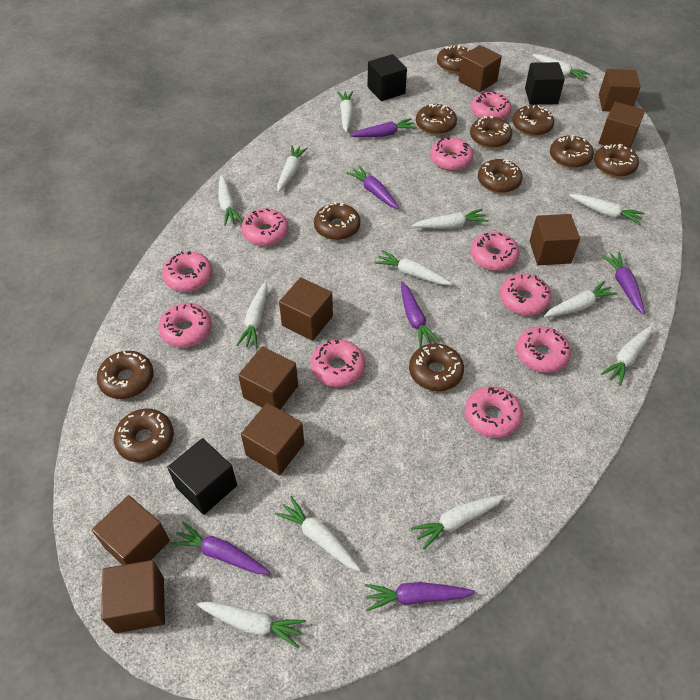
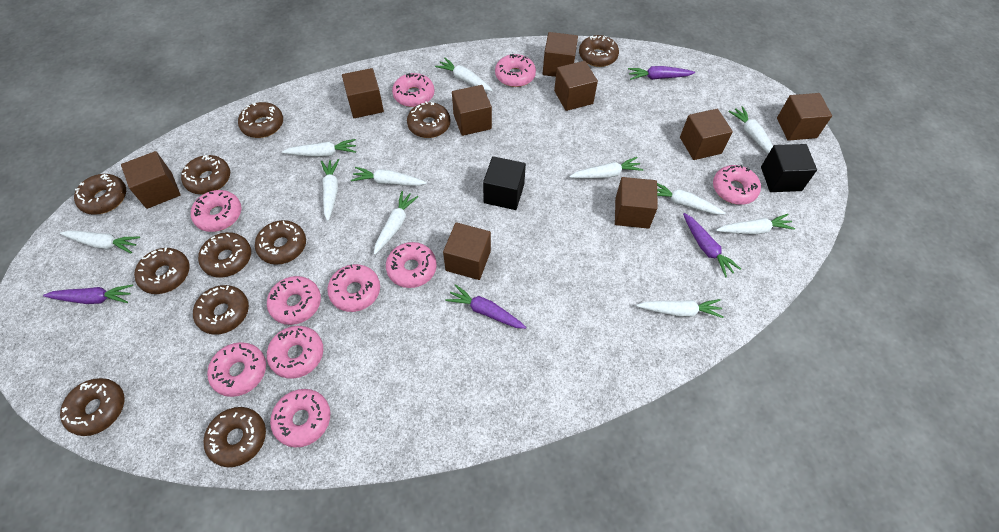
black cube: 3 -> 2
purple carrot: 6 -> 4
white carrot: 13 -> 11

